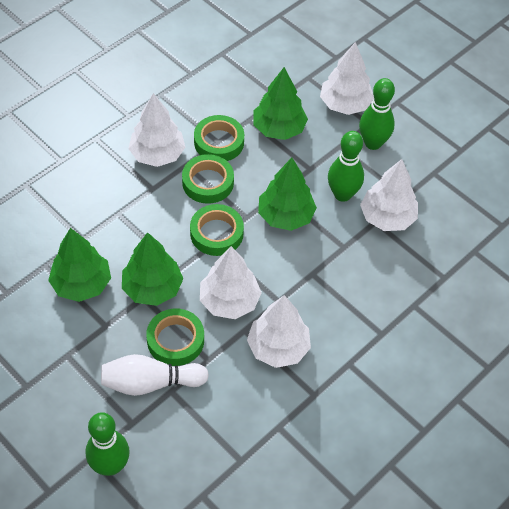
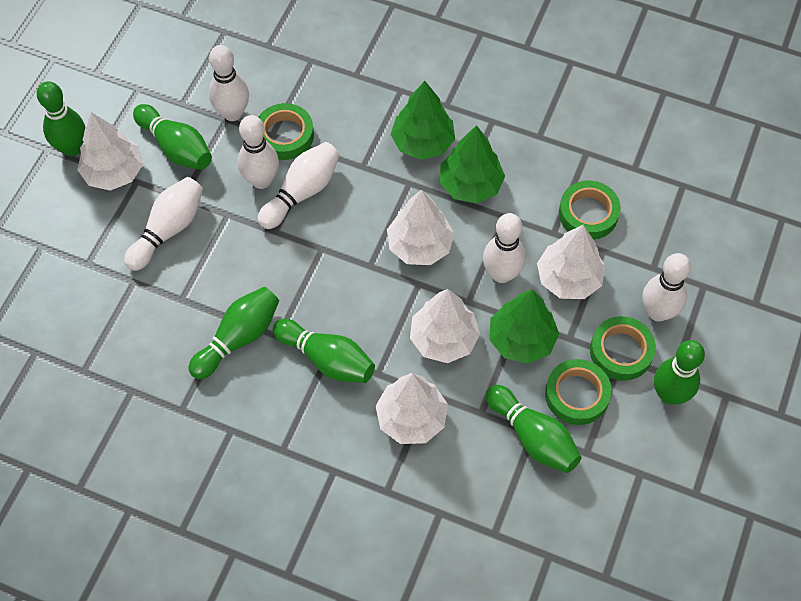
green bowling pin: 3 -> 6
green tree: 4 -> 3
white bowling pin: 1 -> 6

